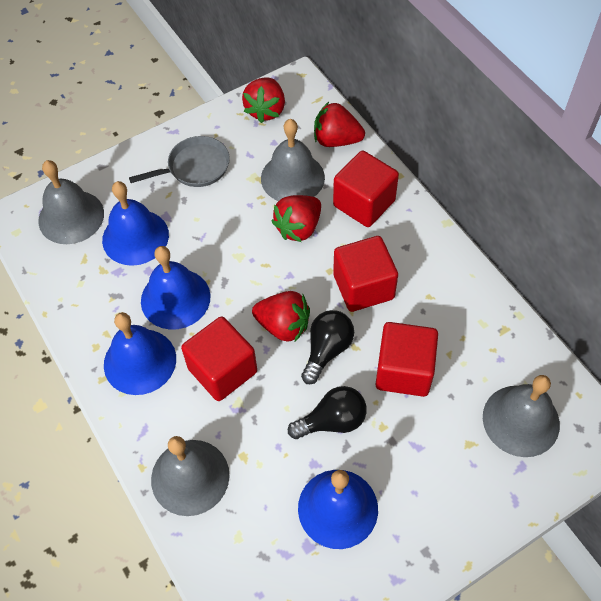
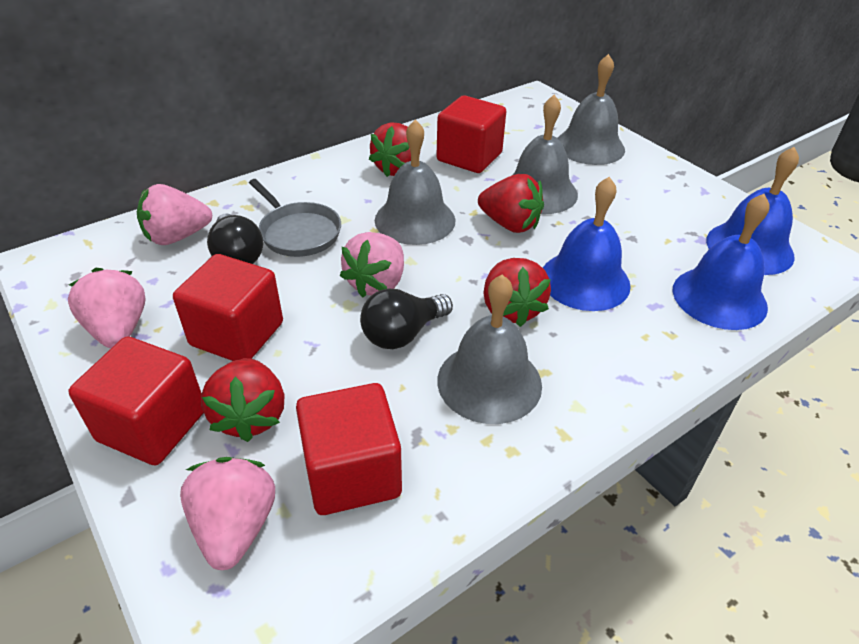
blue bell: 4 -> 3
pink strawberry: 0 -> 4

